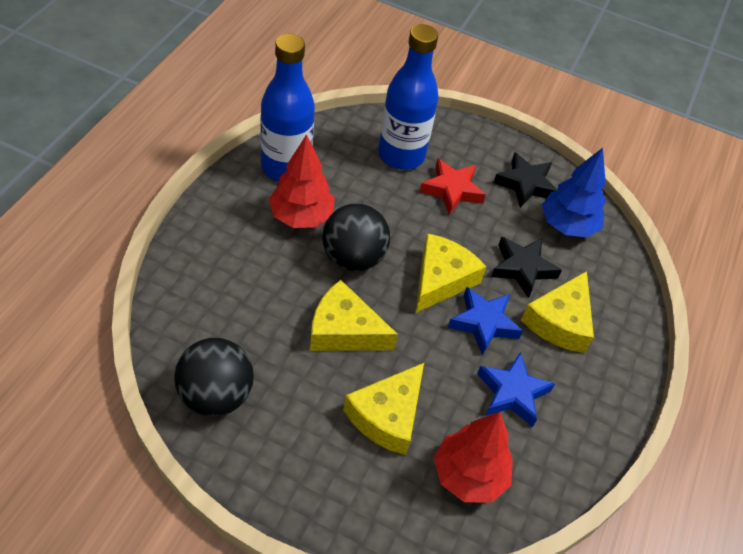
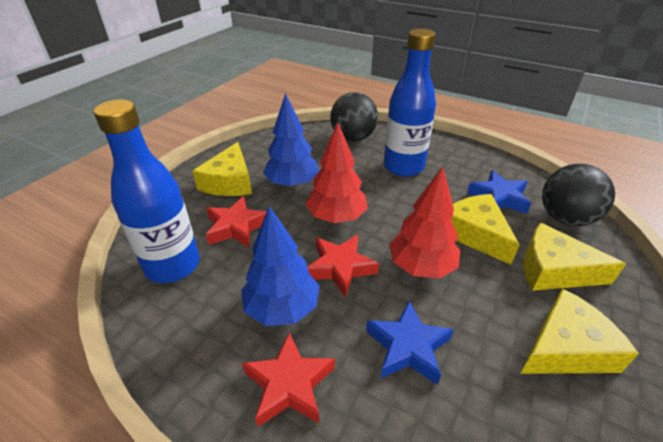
black star: 2 -> 0
blue tree: 1 -> 2
red star: 1 -> 3

